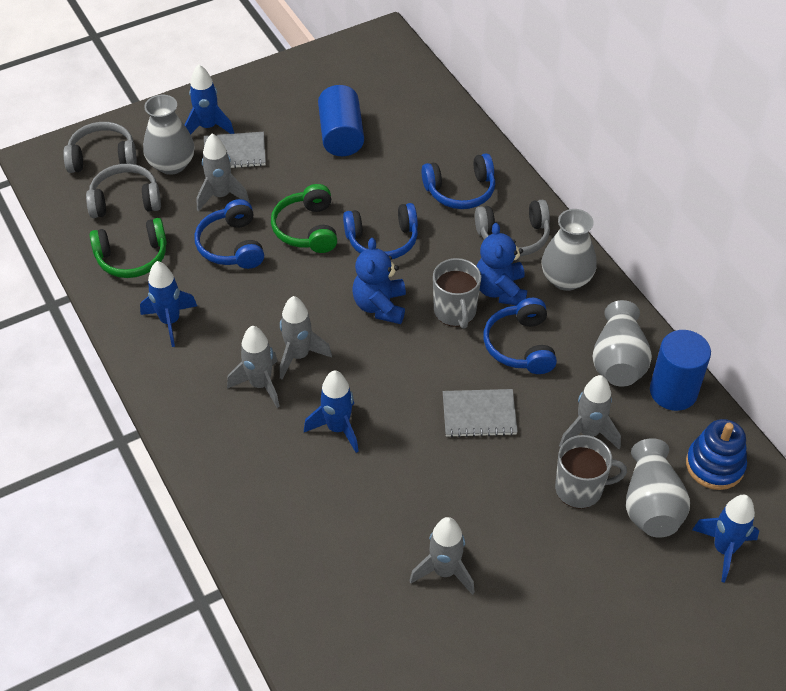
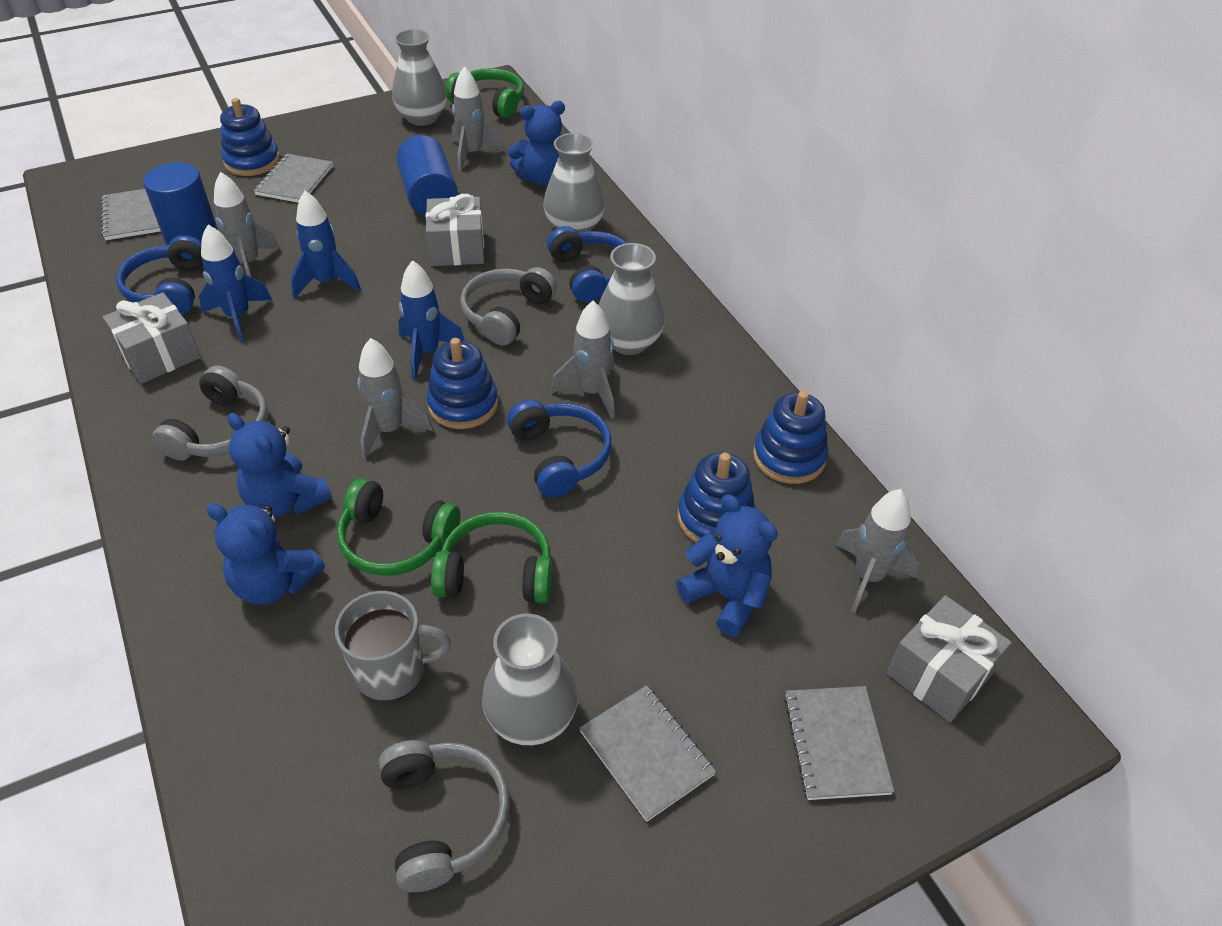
blue headphones: 4 -> 3
blue rocket: 4 -> 3
blue stacking toy: 1 -> 4
blue teddy bear: 2 -> 4
green headphones: 2 -> 3
grey gift: 0 -> 3
grey mug: 2 -> 1
grey notebook: 2 -> 4

